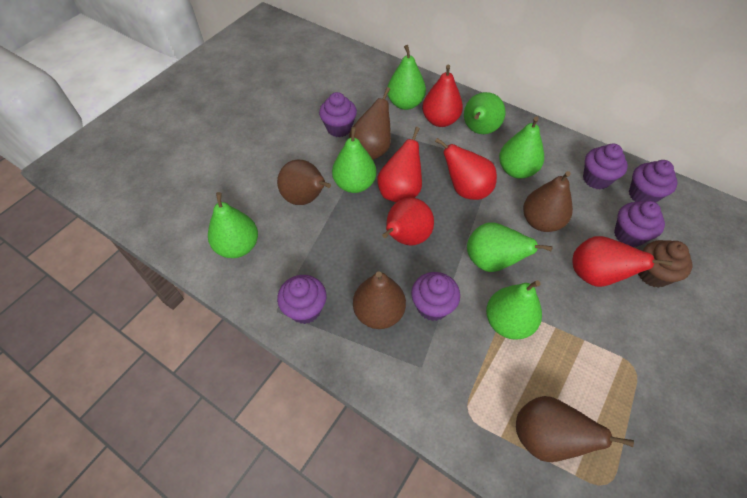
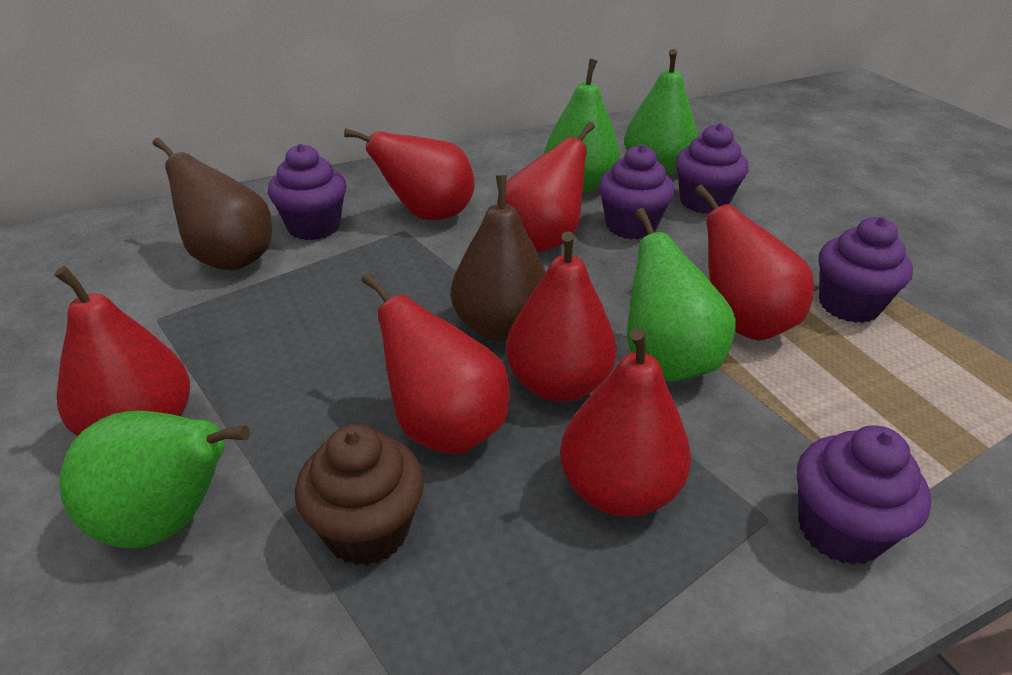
brown pear: 5 -> 2
green pear: 7 -> 4
purple cupcake: 6 -> 5
red pear: 5 -> 7

